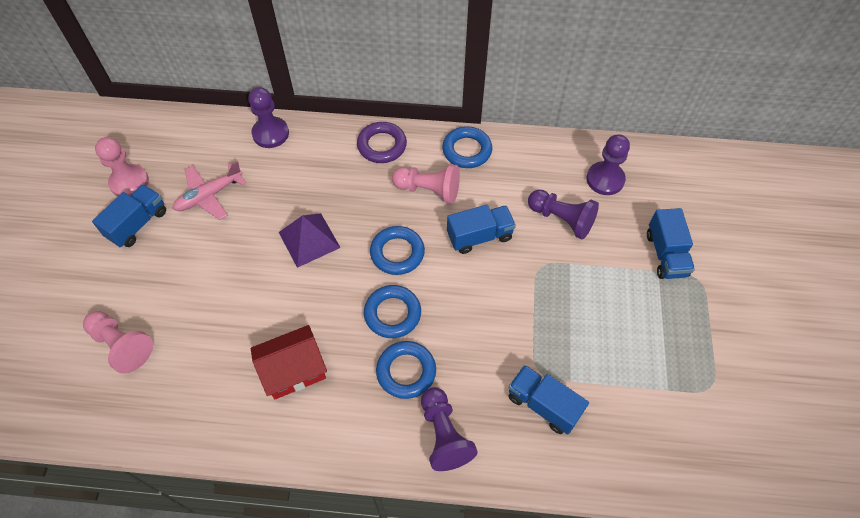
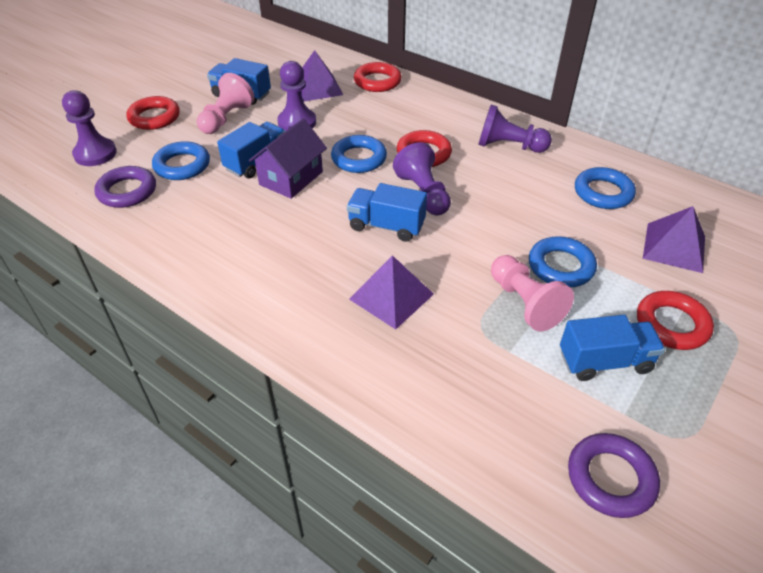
pink pawn: 3 -> 2
pink plane: 1 -> 0
purple house: 0 -> 1
purple pyramid: 1 -> 3
purple ring: 1 -> 2
red house: 1 -> 0
red ring: 0 -> 4

